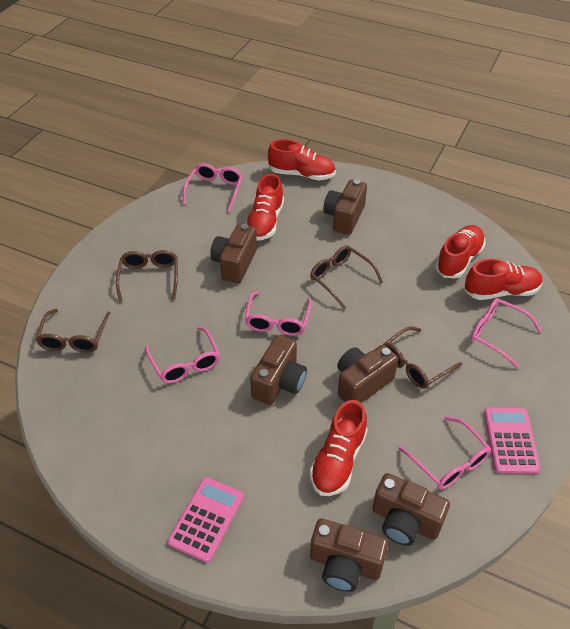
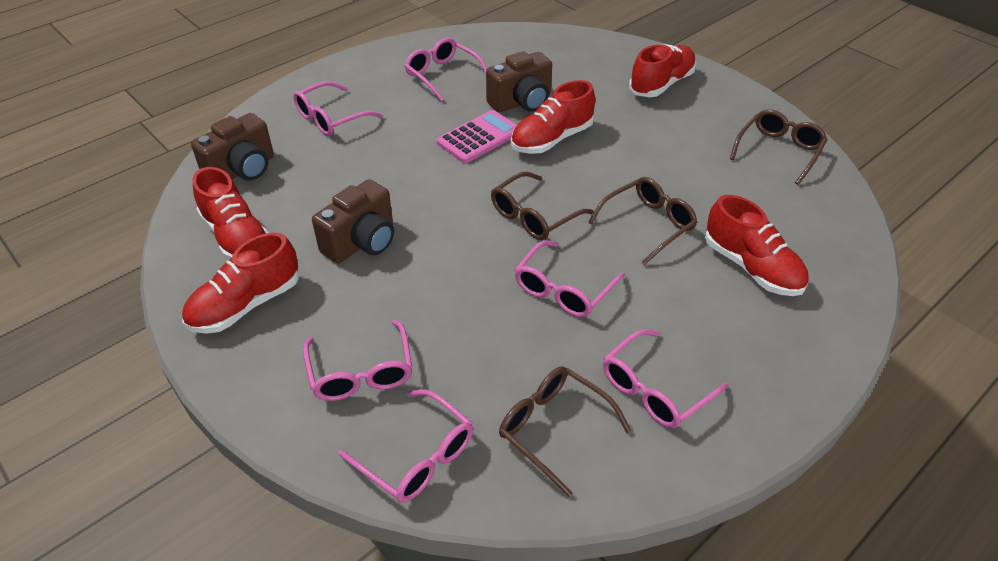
brown camera: 6 -> 3
pink calculator: 2 -> 1
pink glasses: 5 -> 6

